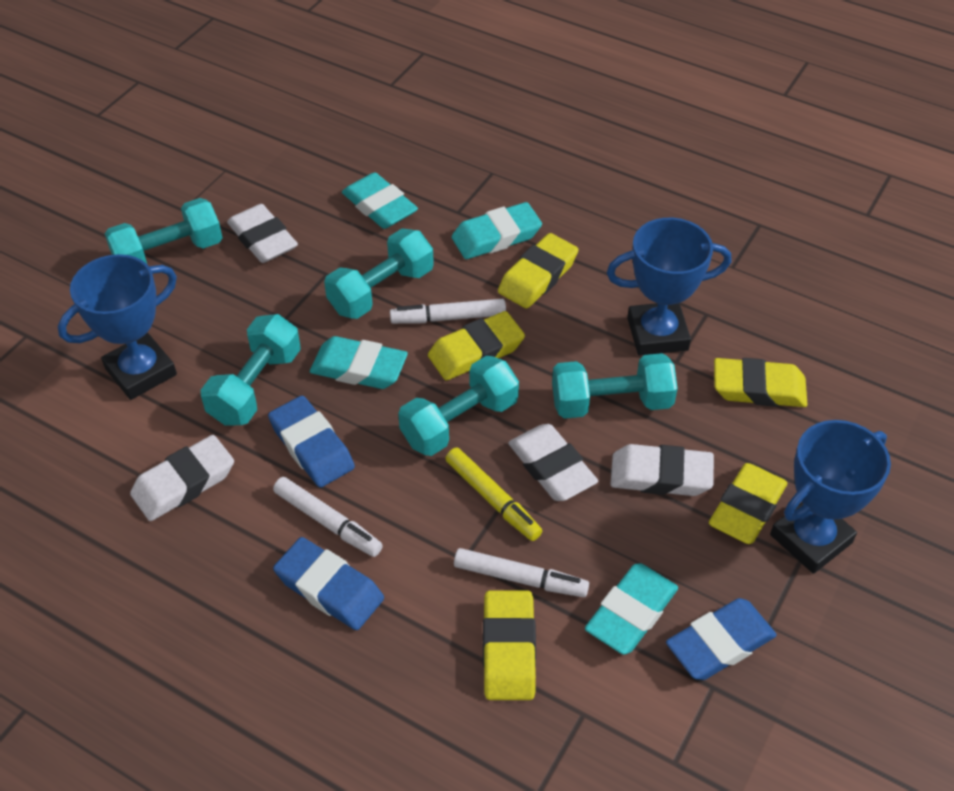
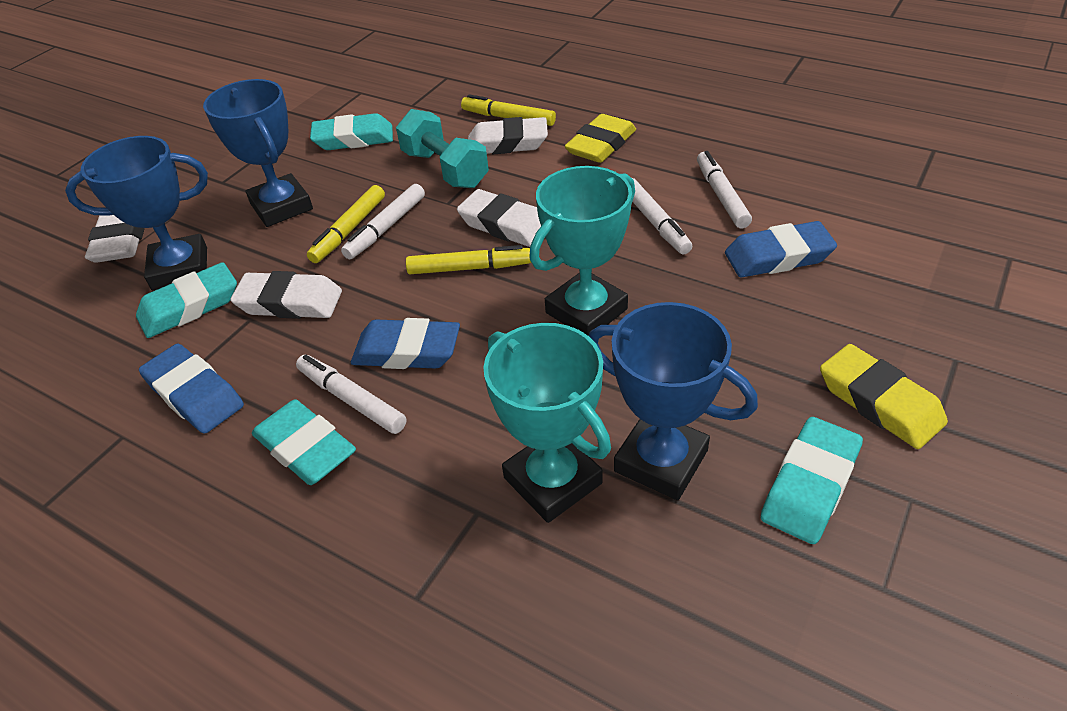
turquoise dumbbell: 5 -> 1
turquoise trophy: 0 -> 2
white marker: 3 -> 4
yellow eraser: 5 -> 2
yellow marker: 1 -> 3

